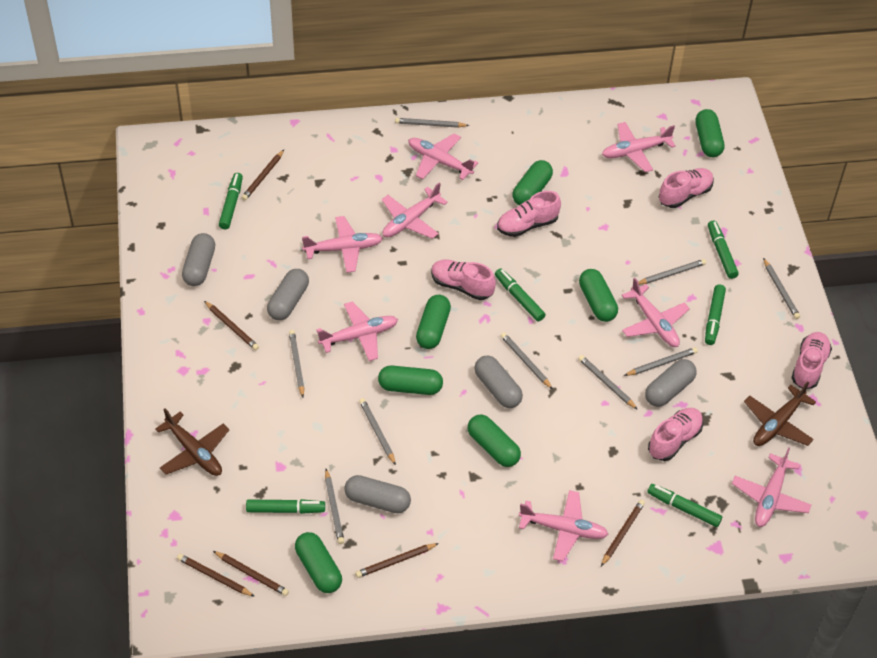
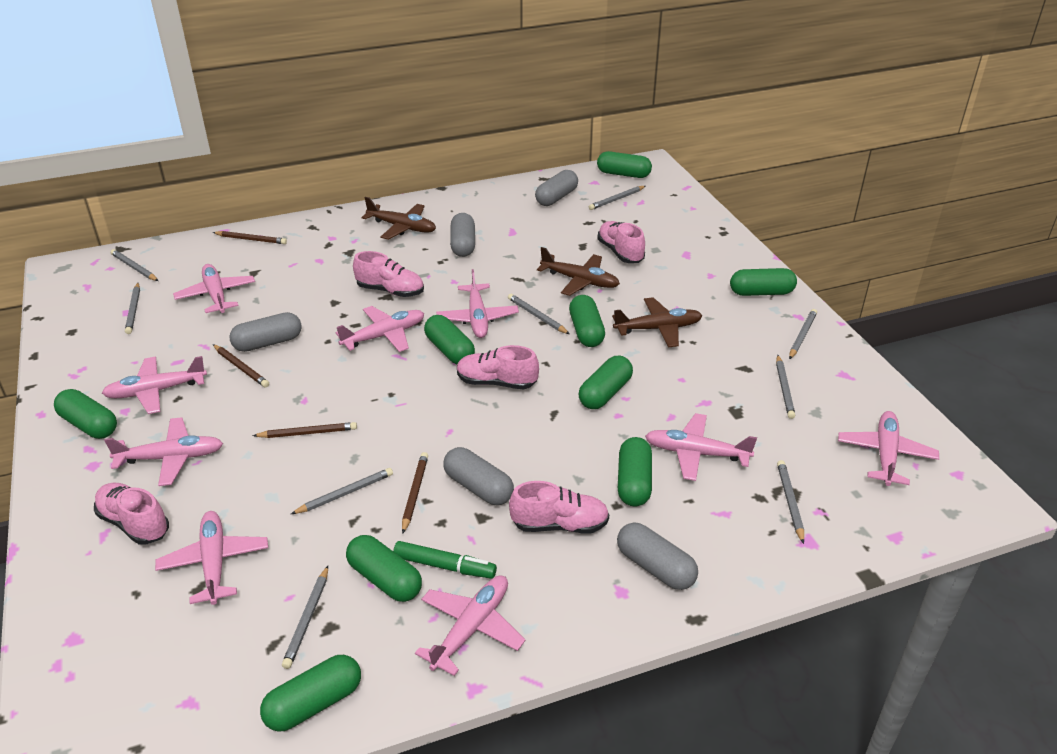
brown pencil: 6 -> 4
brown plane: 2 -> 3
green capsule: 7 -> 9
green marker: 6 -> 1
pink plane: 8 -> 9

